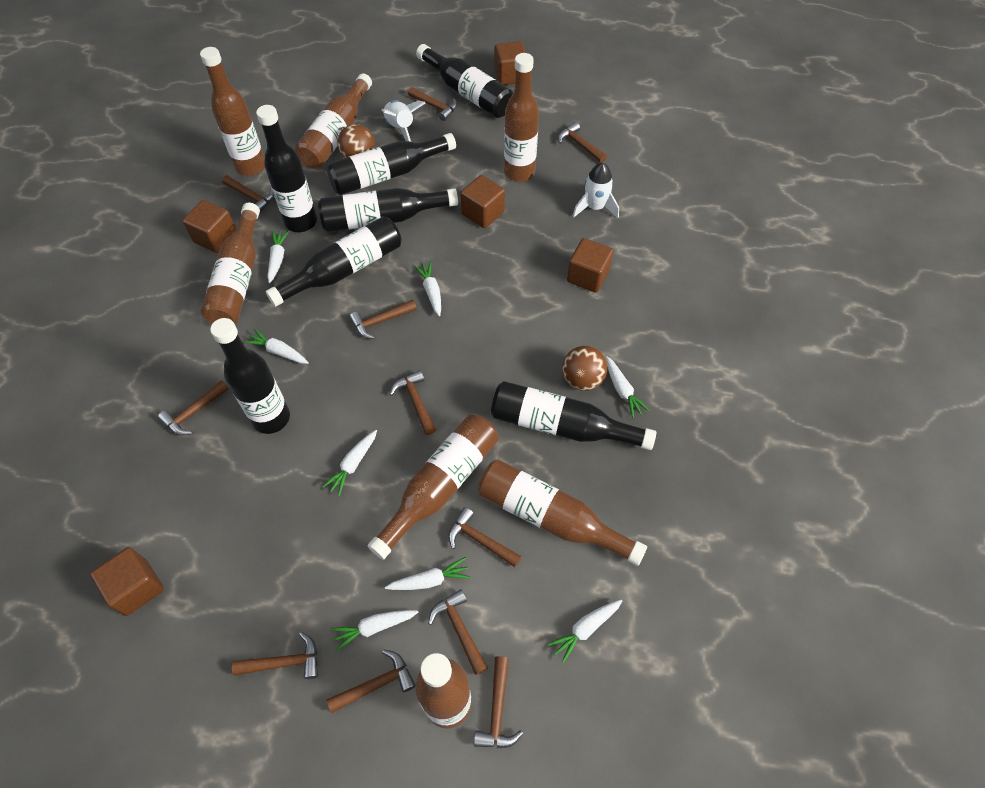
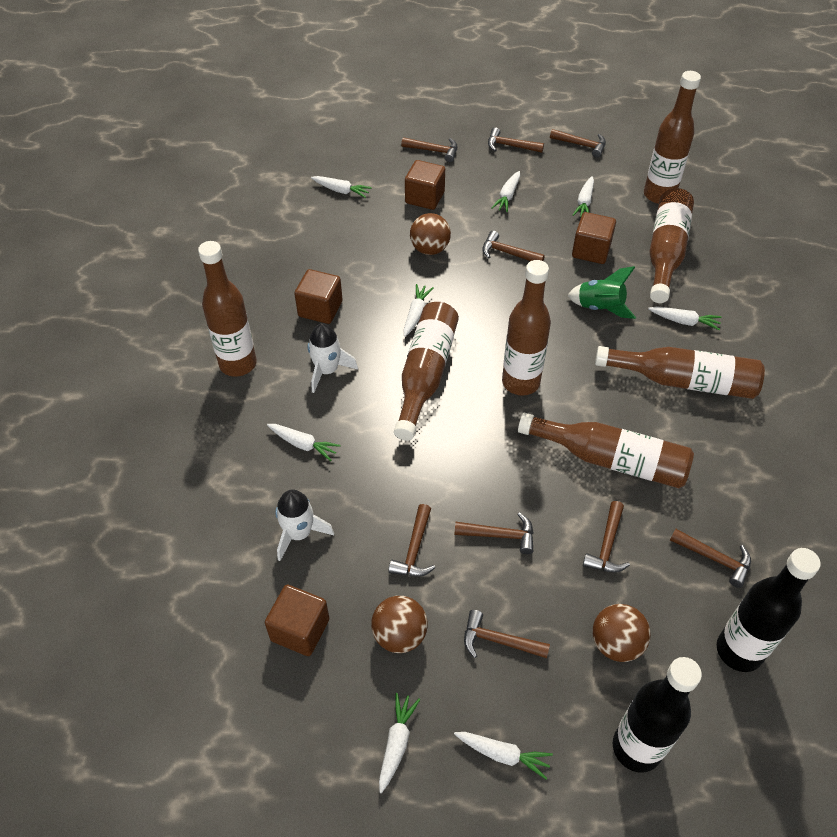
black bottle: 7 -> 2
brown ball: 2 -> 3
brown cube: 5 -> 4
brown hammer: 11 -> 9
green rocket: 0 -> 1

